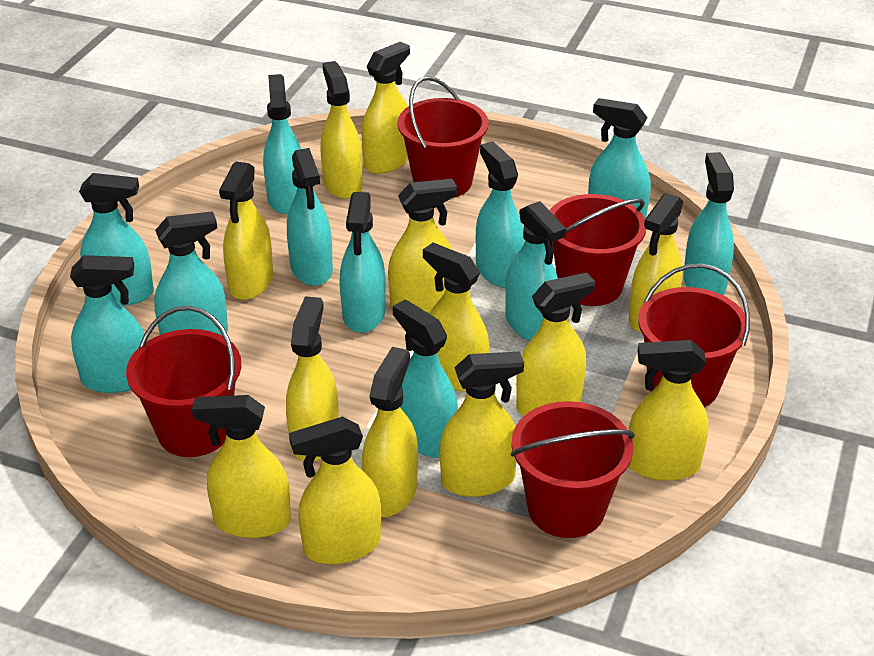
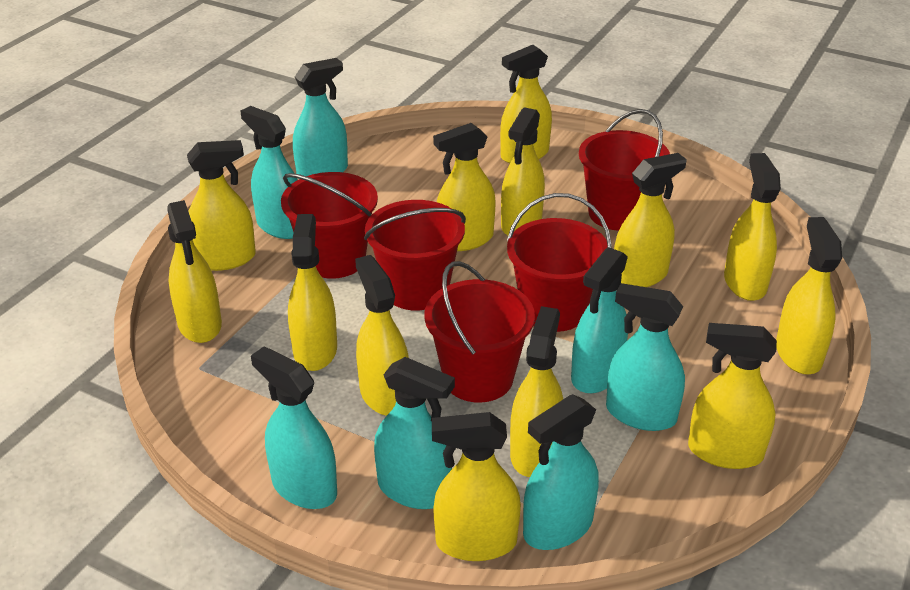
turquoise spray bottle: 11 -> 7

